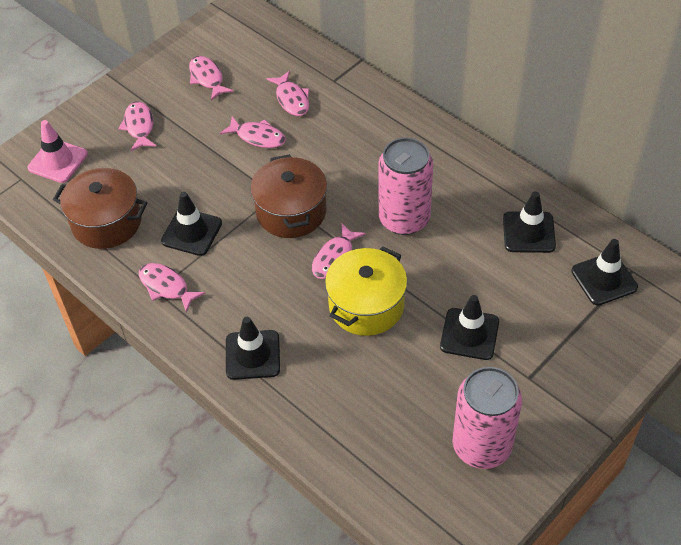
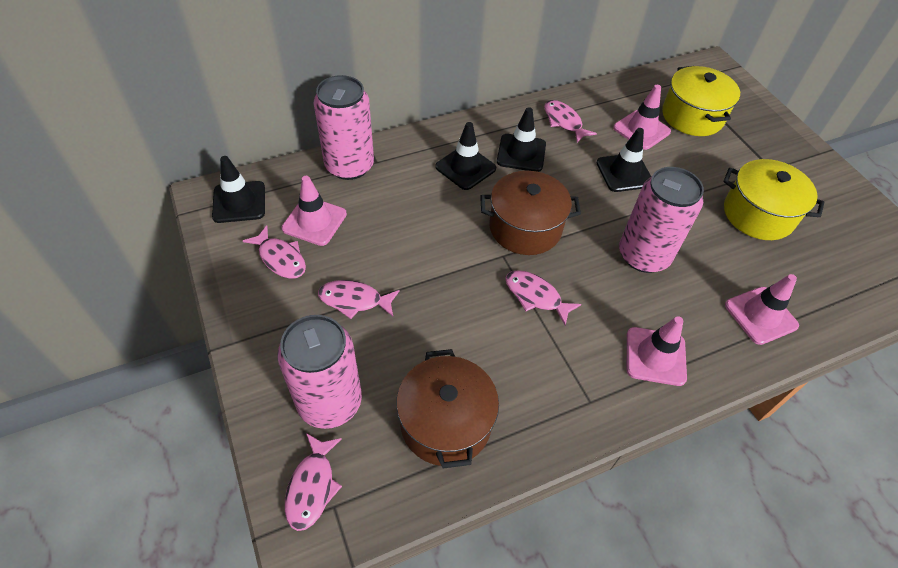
black traffic cone: 5 -> 4
pink can: 2 -> 3
pink fish: 6 -> 5
pink traffic cone: 1 -> 4
yellow pot: 1 -> 2

